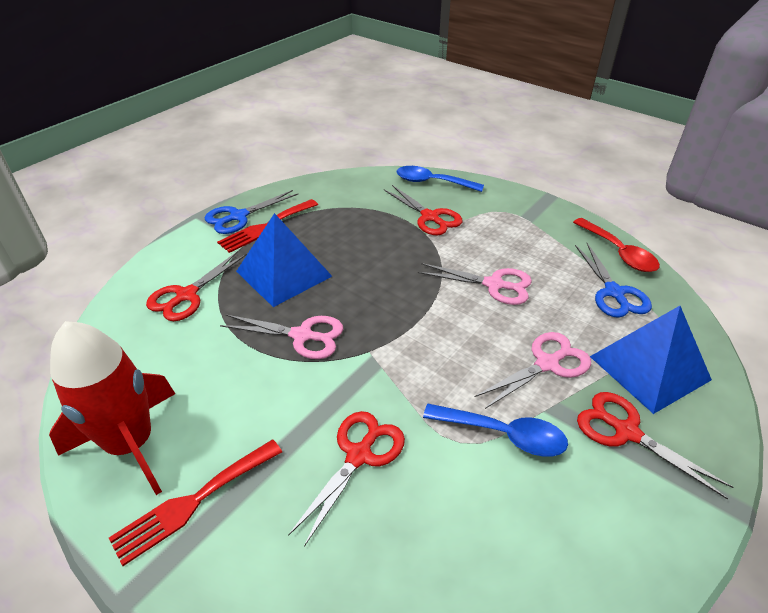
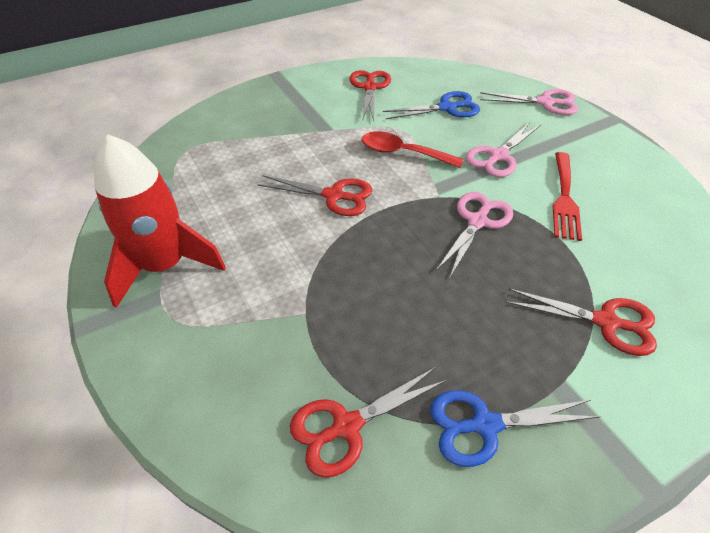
blue pyramid: 2 -> 0
blue spoon: 2 -> 0
red fork: 2 -> 1

